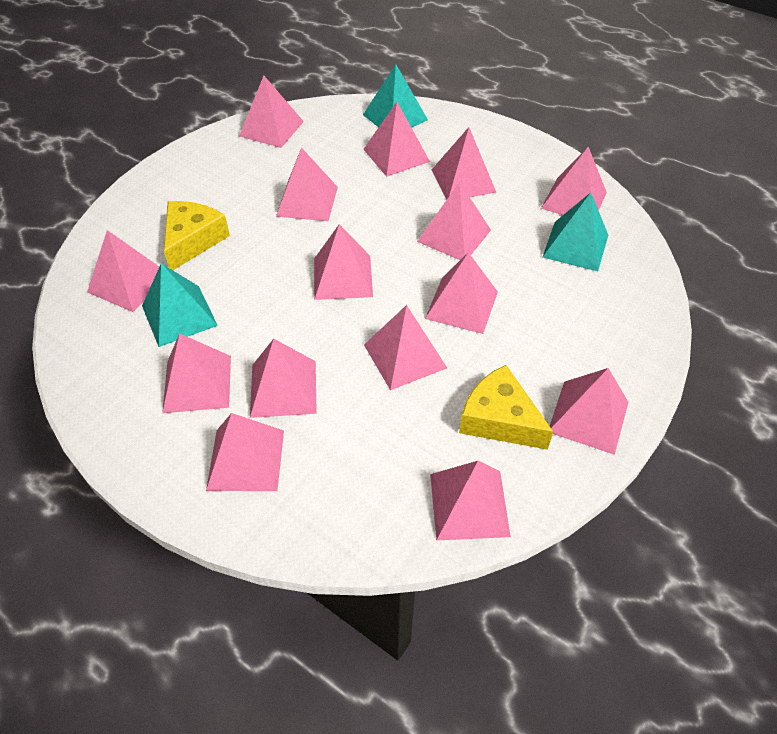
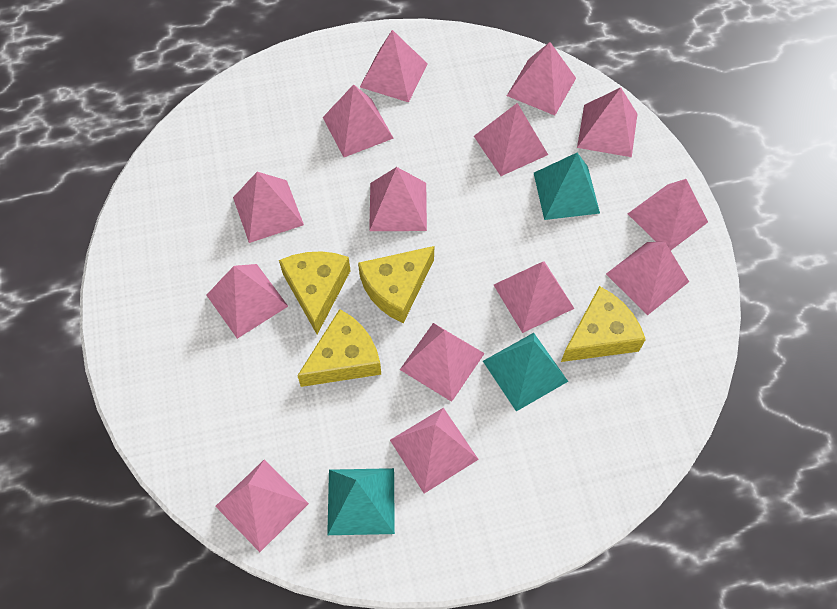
pink pyramid: 15 -> 14
yellow cheese: 2 -> 4

